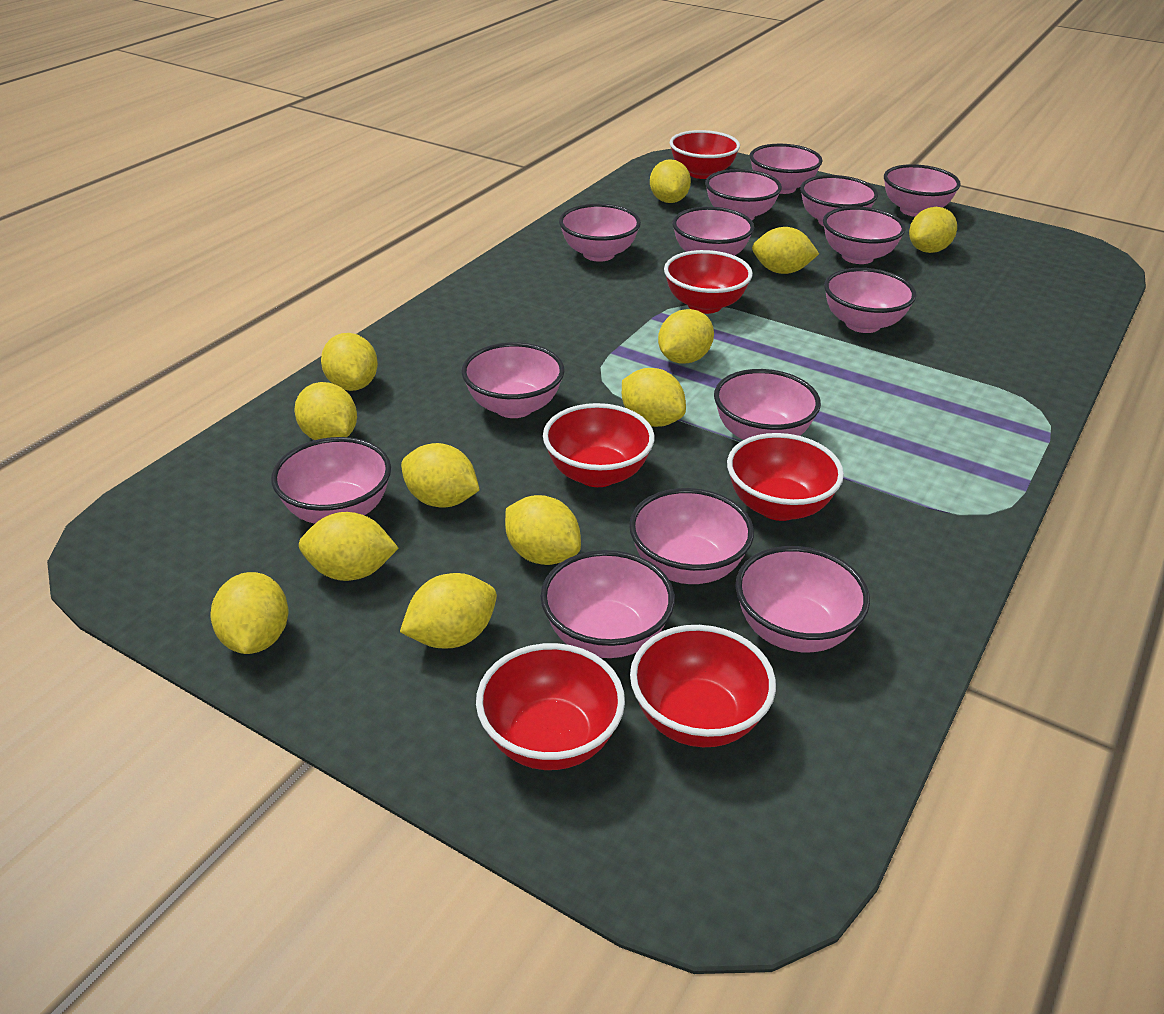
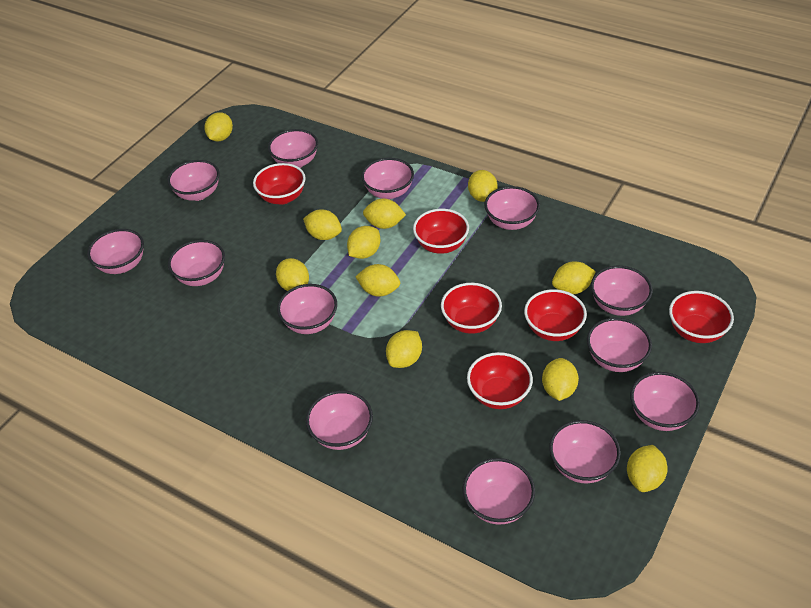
pink bowl: 14 -> 13
yellow lemon: 12 -> 11

